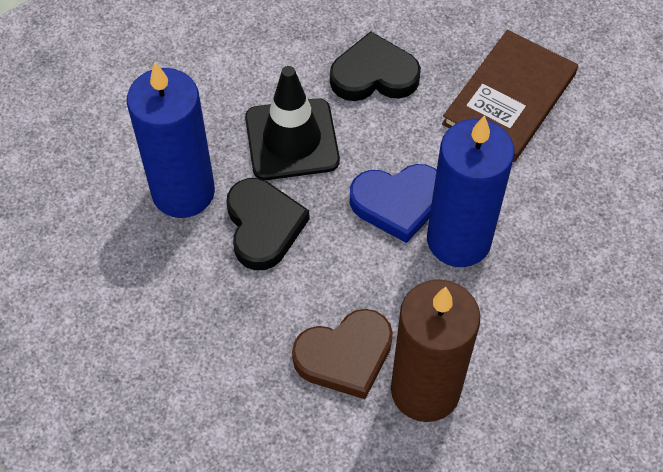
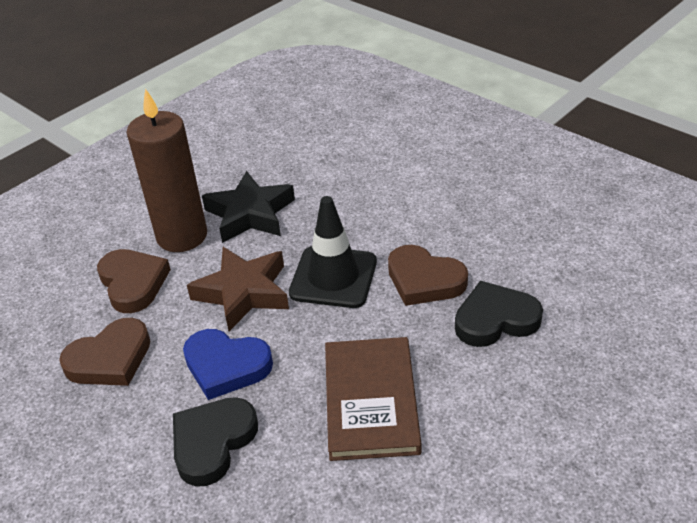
black star: 0 -> 1
blue candle: 2 -> 0
brown heart: 1 -> 3
brown star: 0 -> 1

